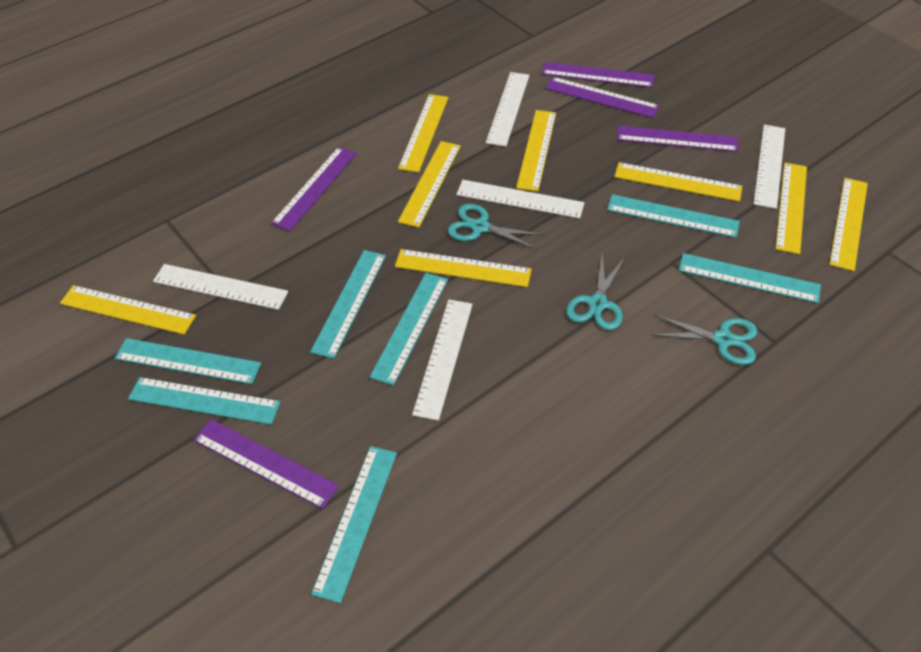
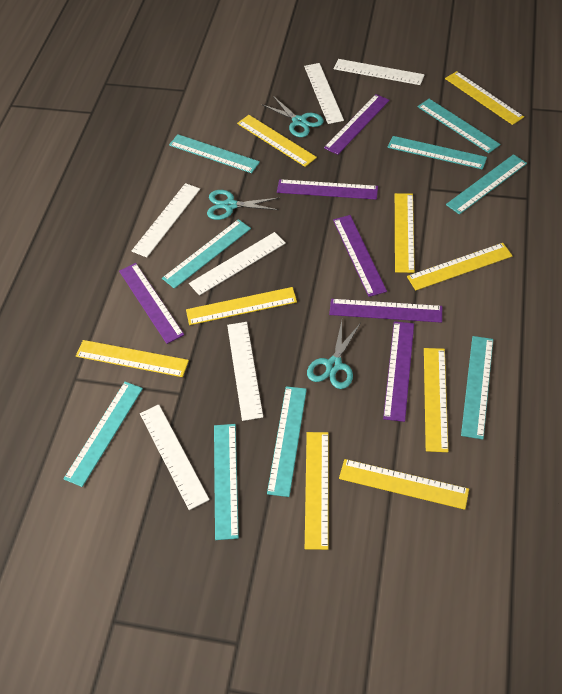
purple ruler: 5 -> 6
turquoise ruler: 7 -> 9
white ruler: 5 -> 6
yellow ruler: 8 -> 9

